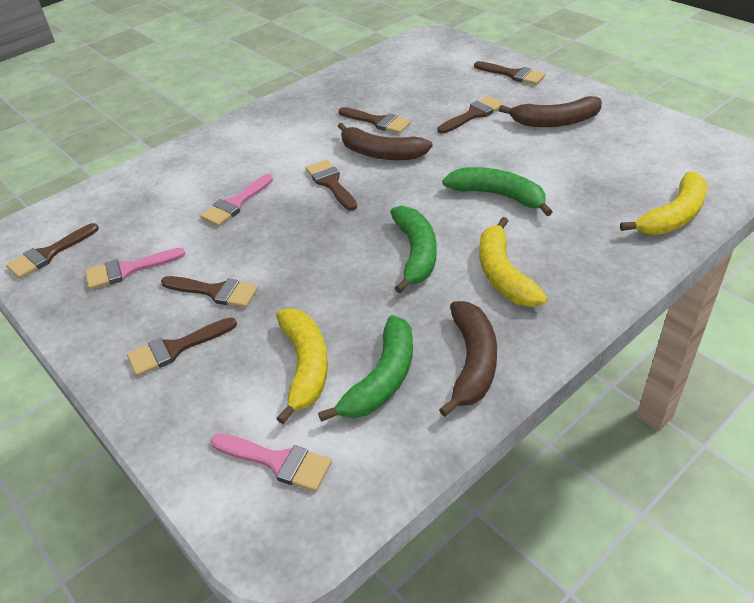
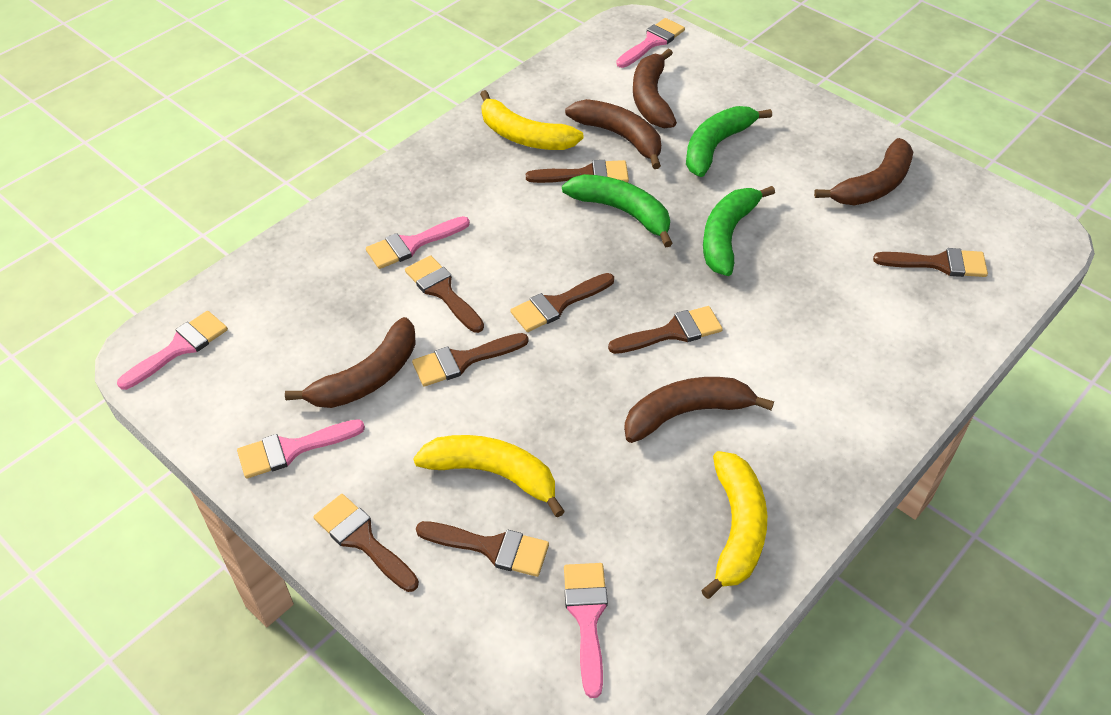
brown banana: 3 -> 5
brown brush: 7 -> 8
pink brush: 3 -> 5

